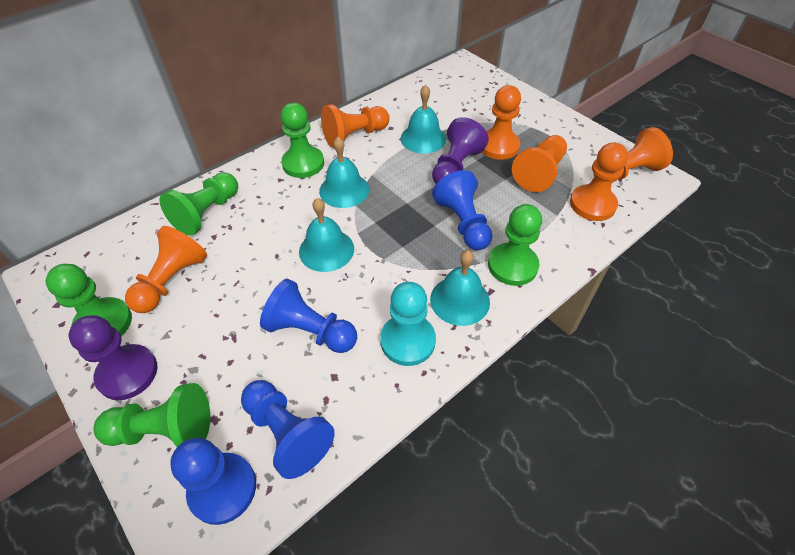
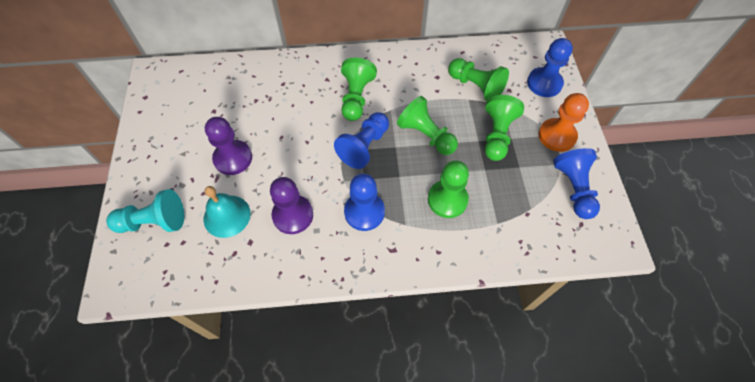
orange pawn: 6 -> 1
turquoise bell: 4 -> 1

